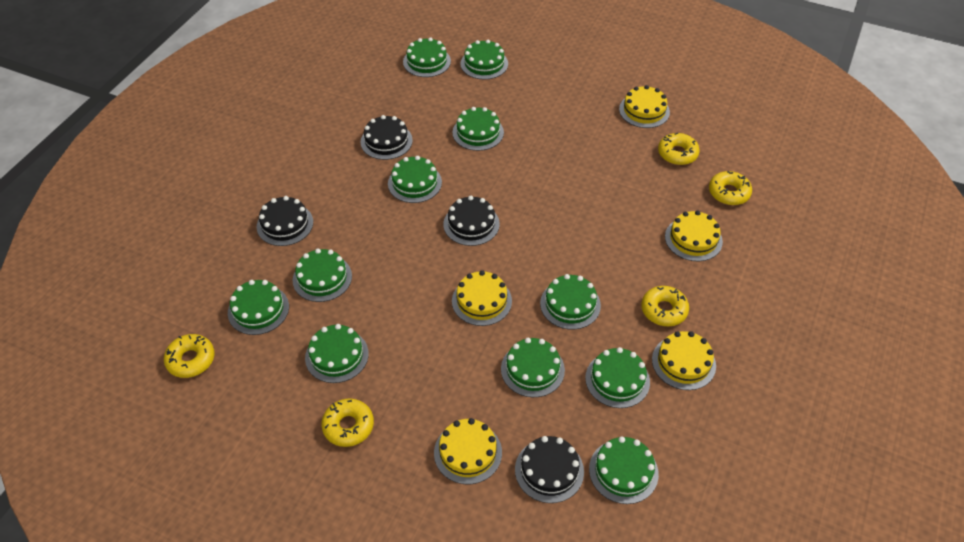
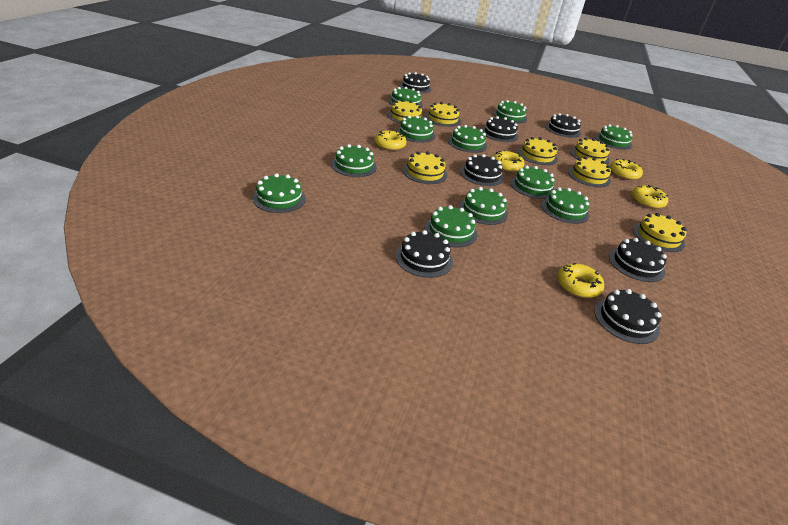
black cake: 4 -> 7
yellow cake: 5 -> 7

